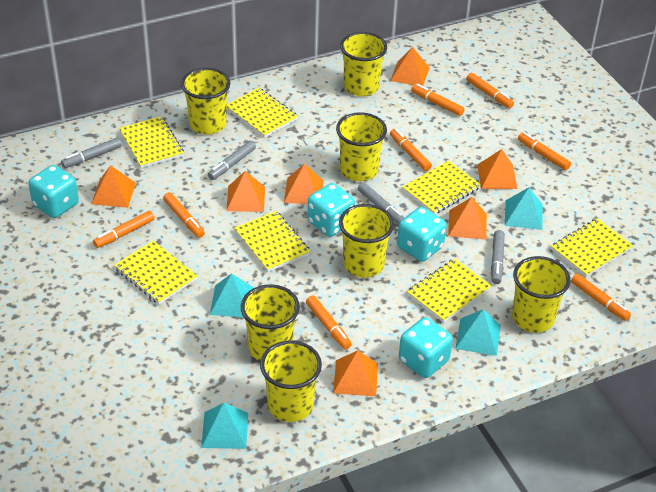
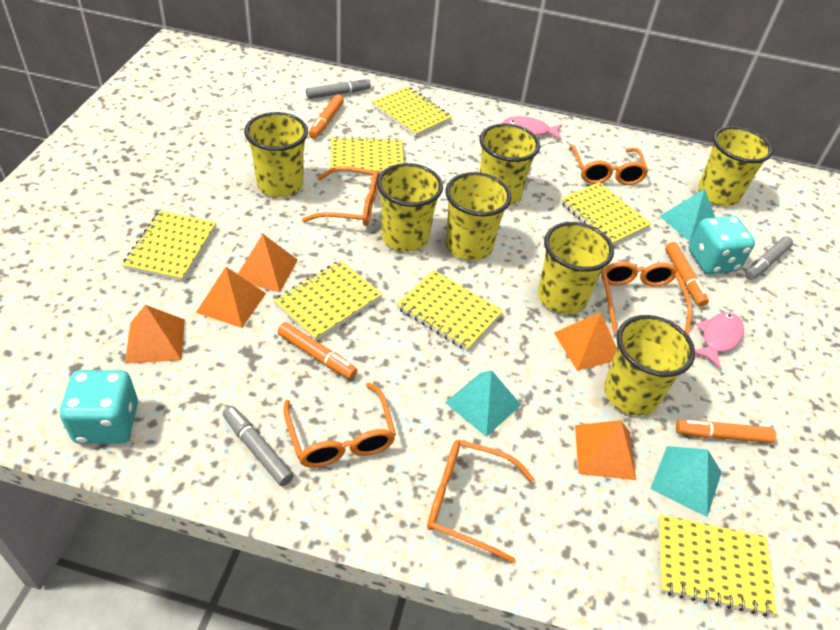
grey marker: 4 -> 3
orange glasses: 0 -> 5
orange marker: 8 -> 4
orange pyramid: 7 -> 5
pink fish: 0 -> 2
turquoise dice: 4 -> 2
turquoise pyramid: 4 -> 3

